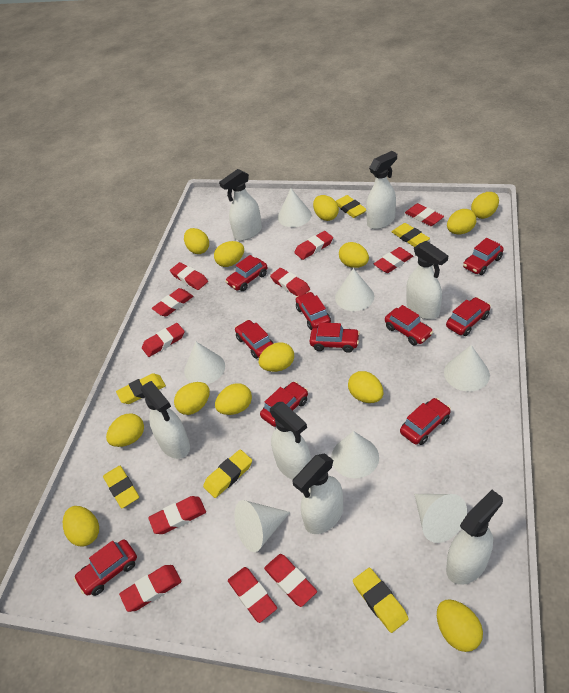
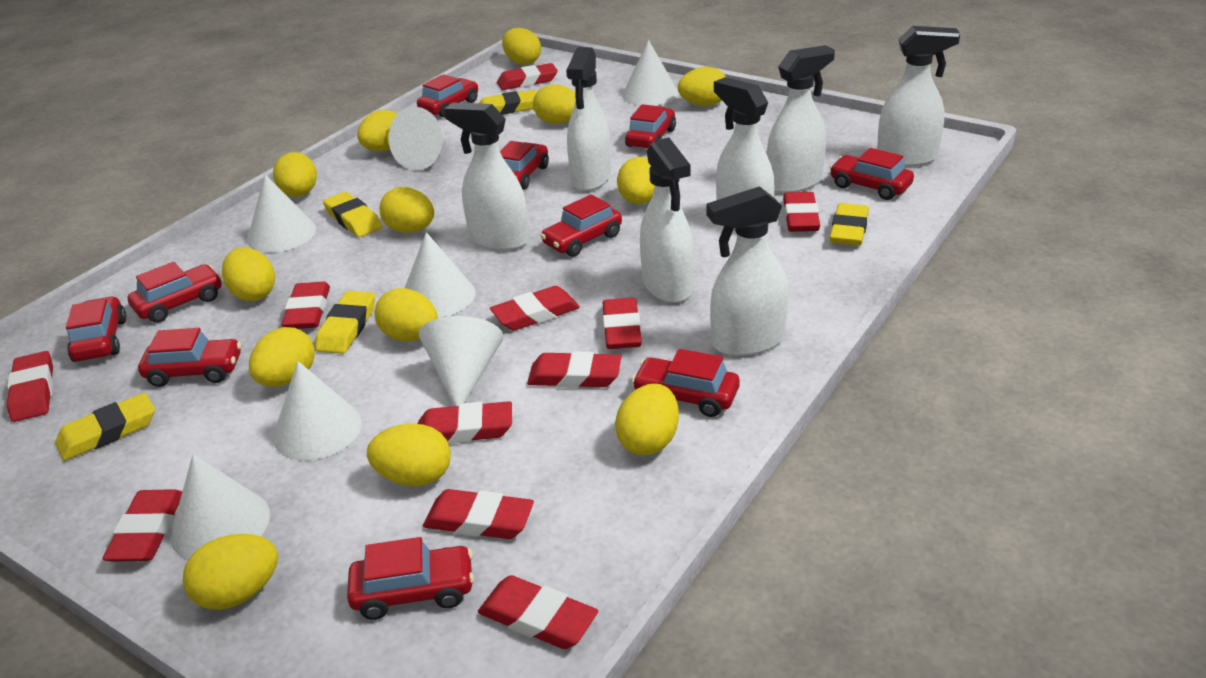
yellow eraser: 6 -> 5

